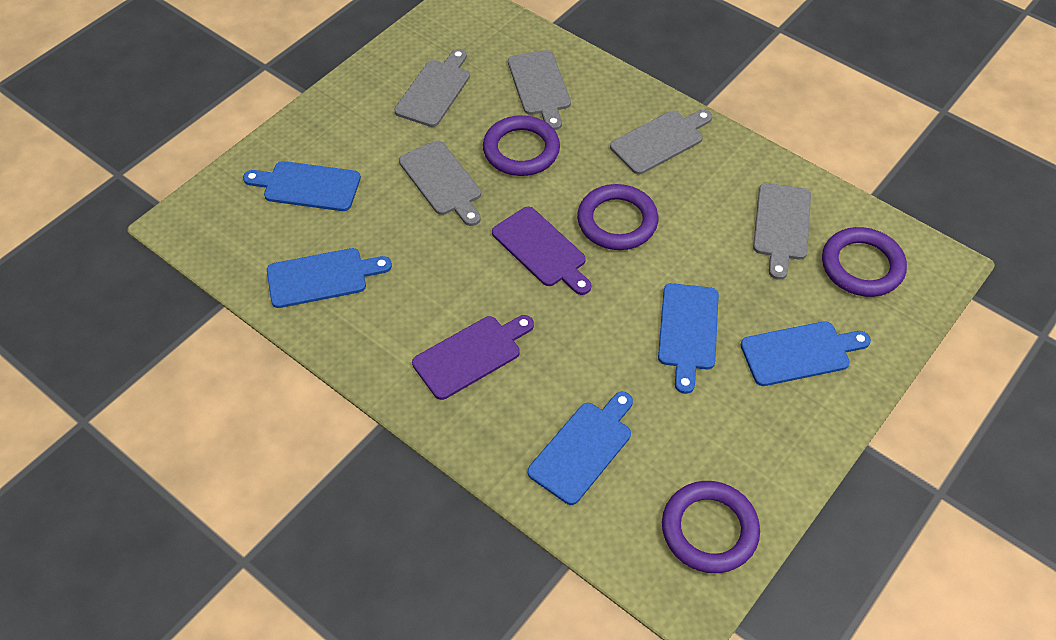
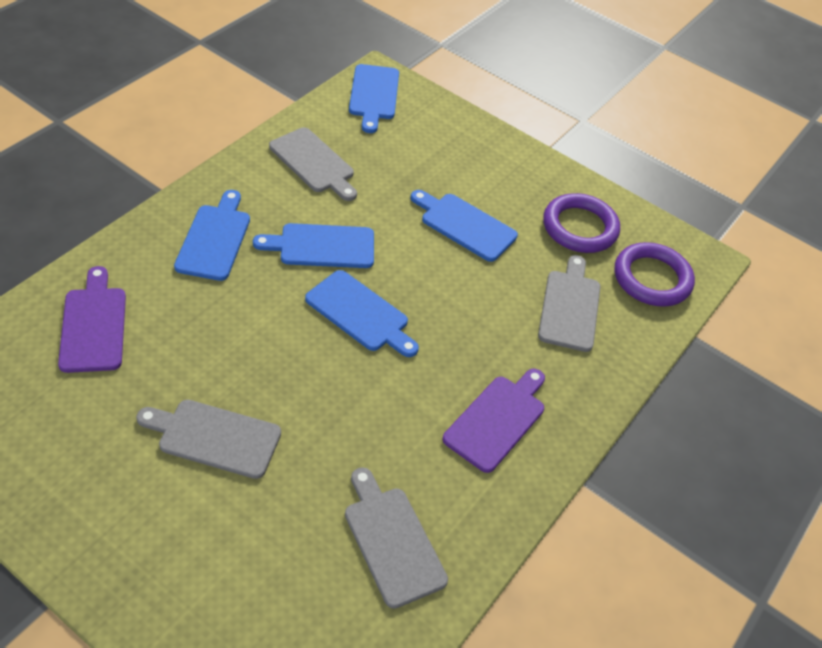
grey cutting board: 5 -> 4
purple ring: 4 -> 2

